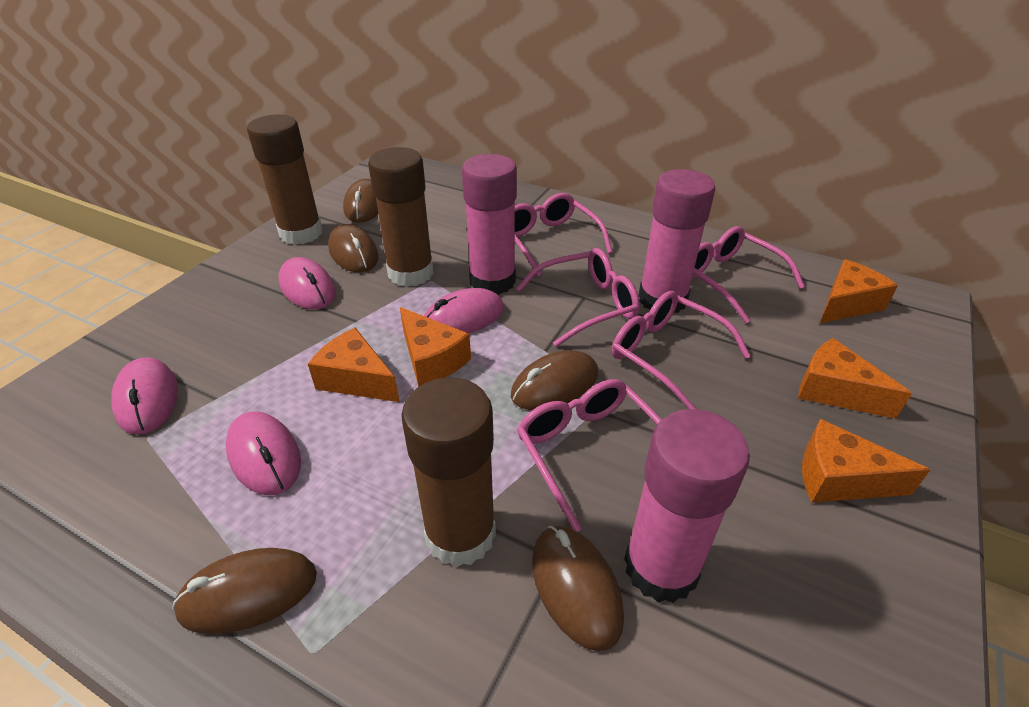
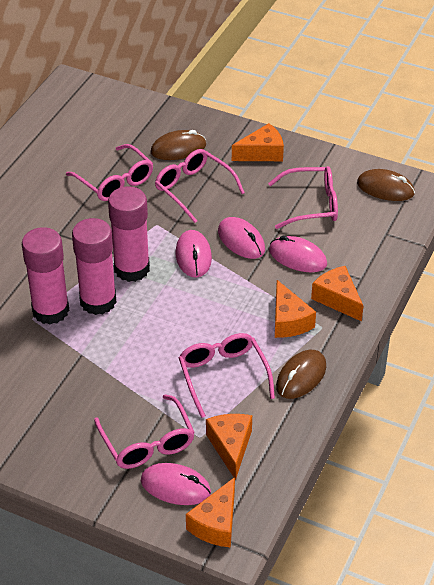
brown glue stick: 3 -> 0
brown mouse: 5 -> 3

